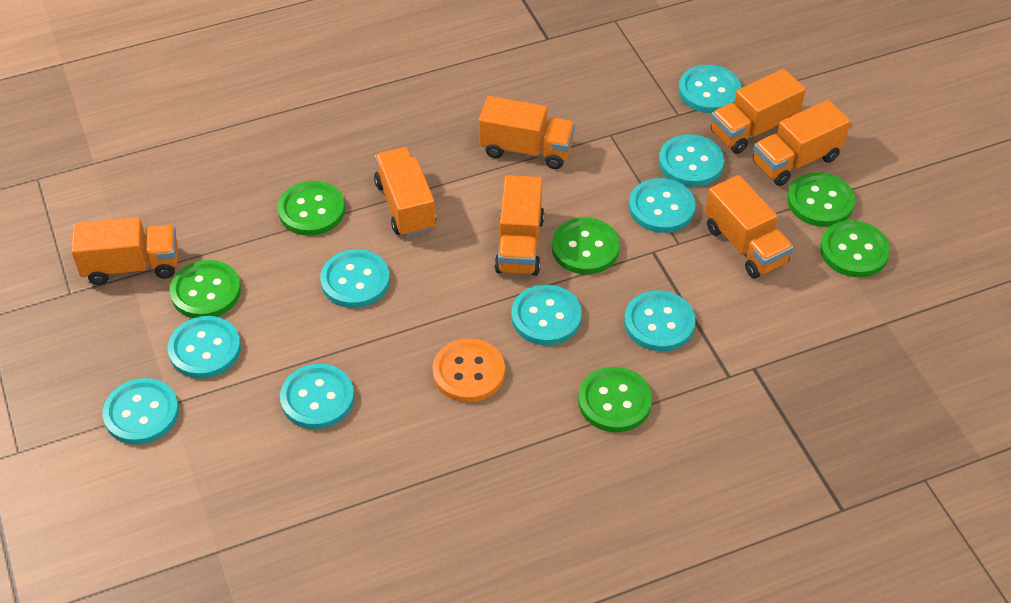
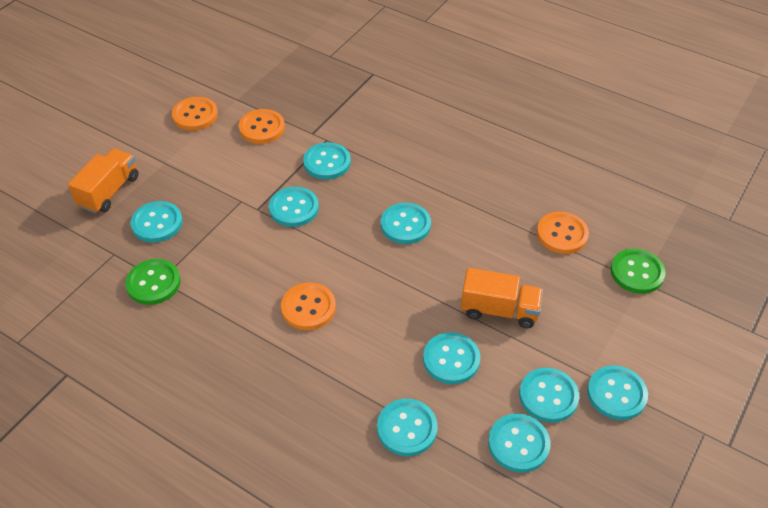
green button: 6 -> 2
orange button: 1 -> 4
orange truck: 7 -> 2

